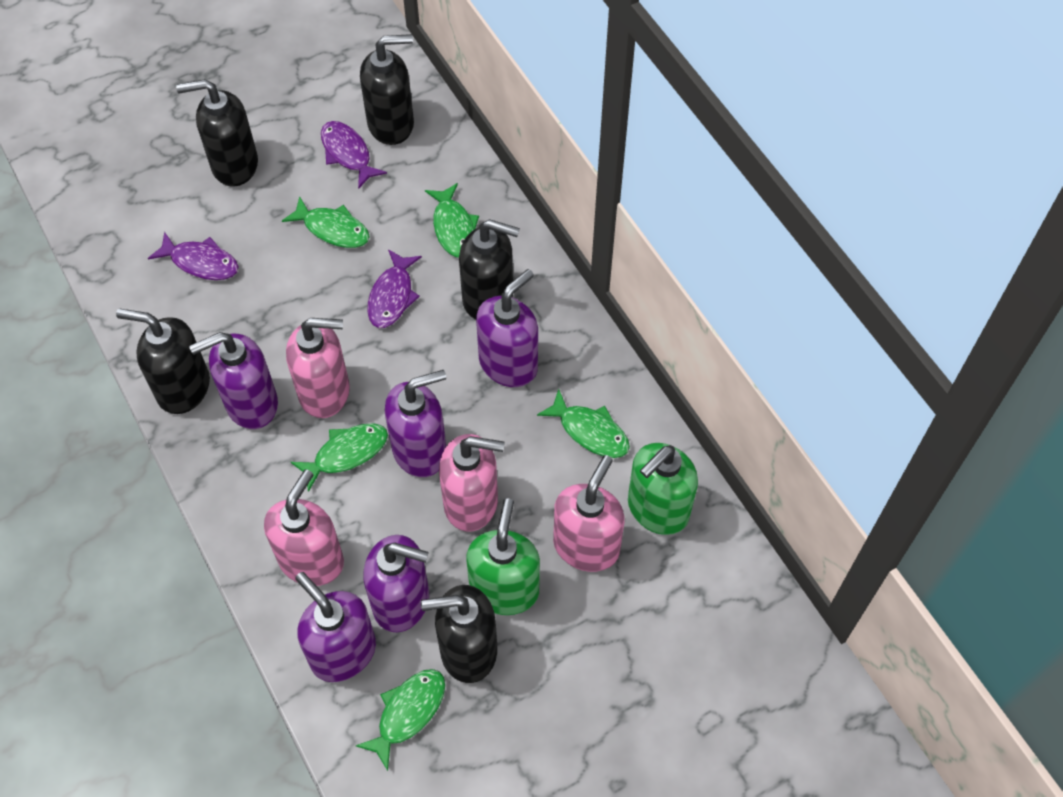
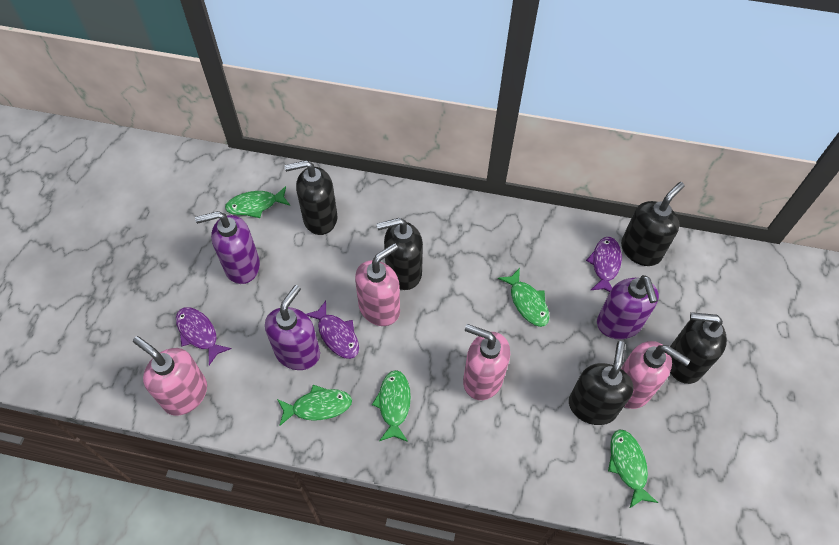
green soap dispenser: 2 -> 0
purple soap dispenser: 5 -> 3

